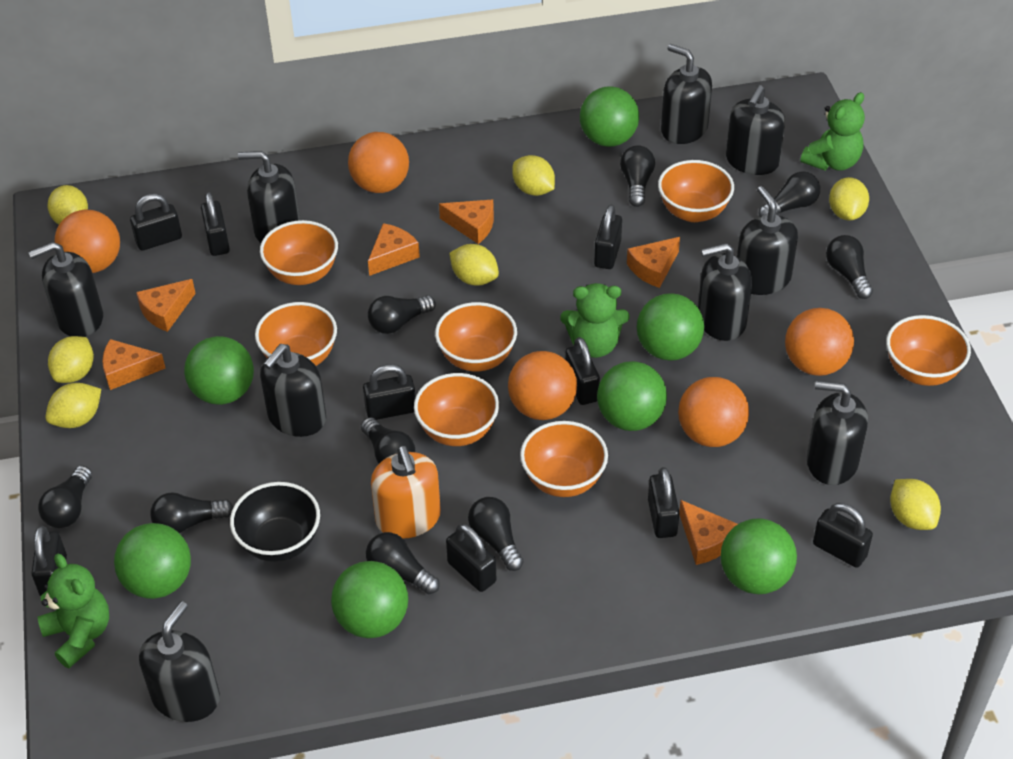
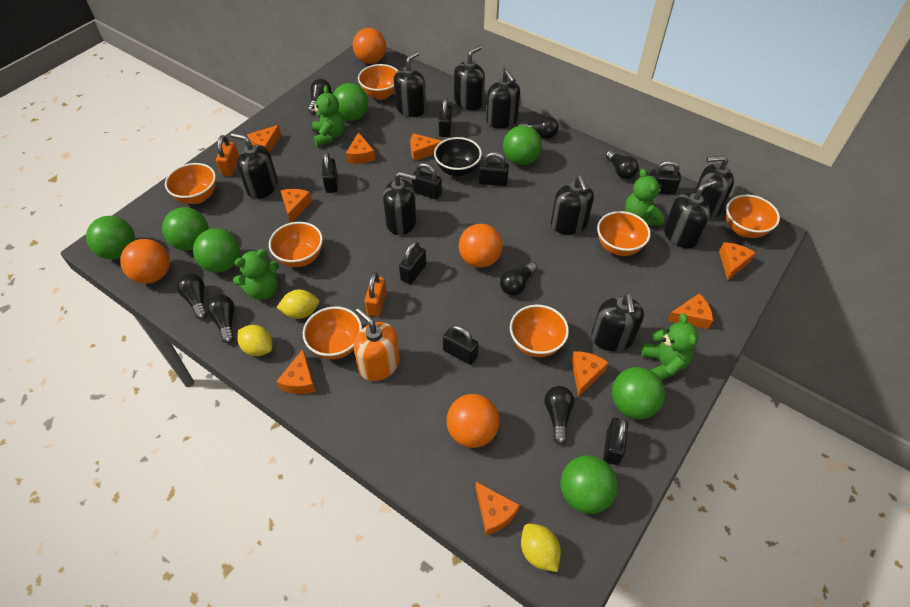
black light bulb: 9 -> 7
black padlock: 9 -> 8
green teddy bear: 3 -> 4
orange ball: 5 -> 4
orange cheese: 6 -> 9
orange padlock: 0 -> 2
yellow lemon: 7 -> 3

